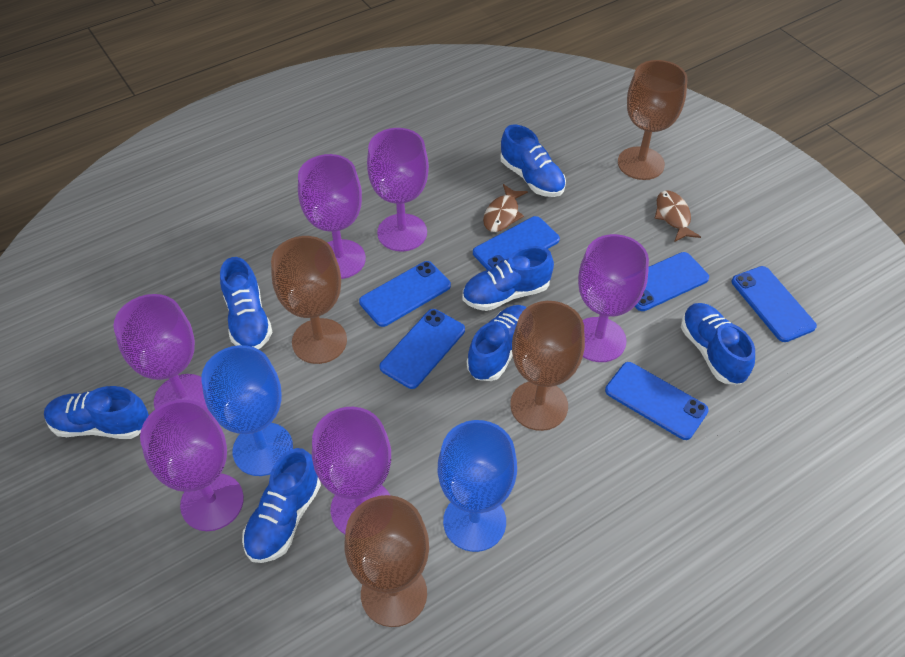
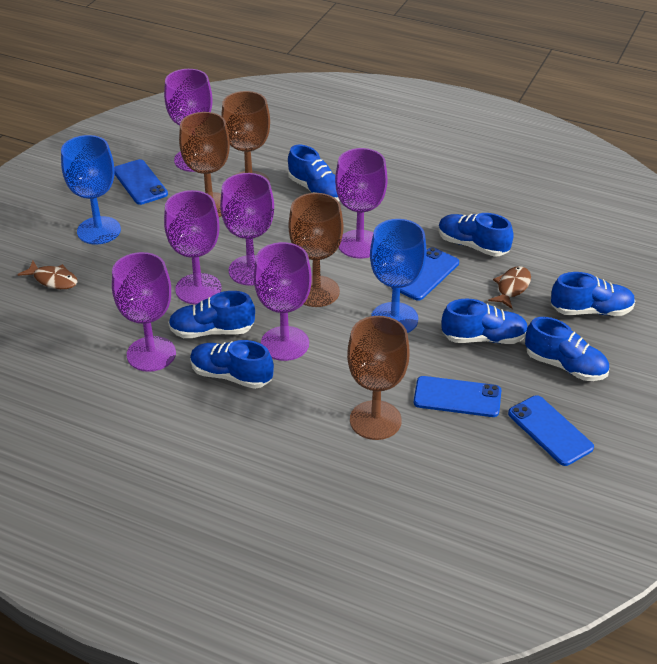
blue phone: 6 -> 4

